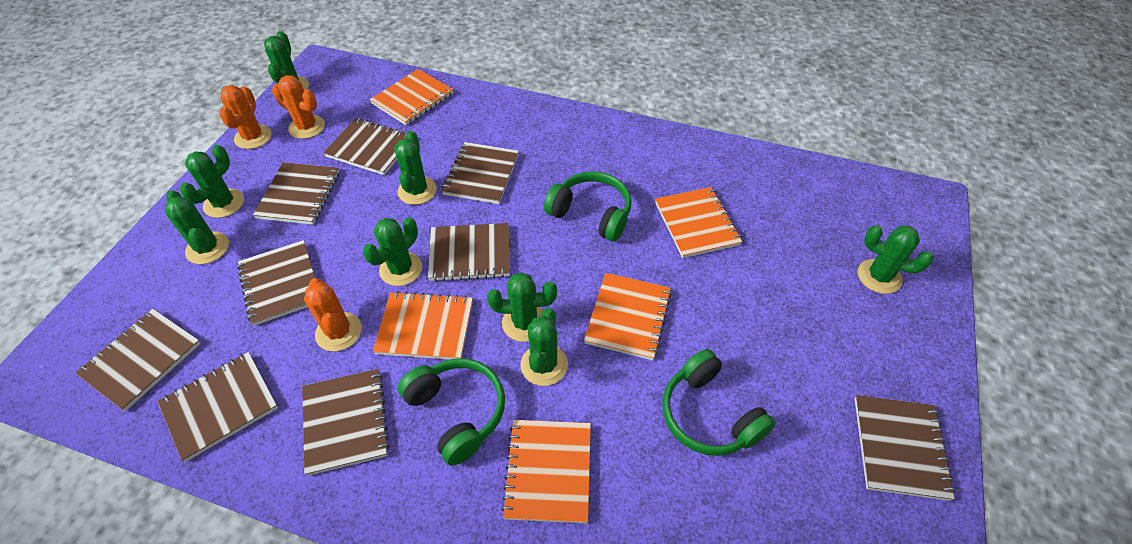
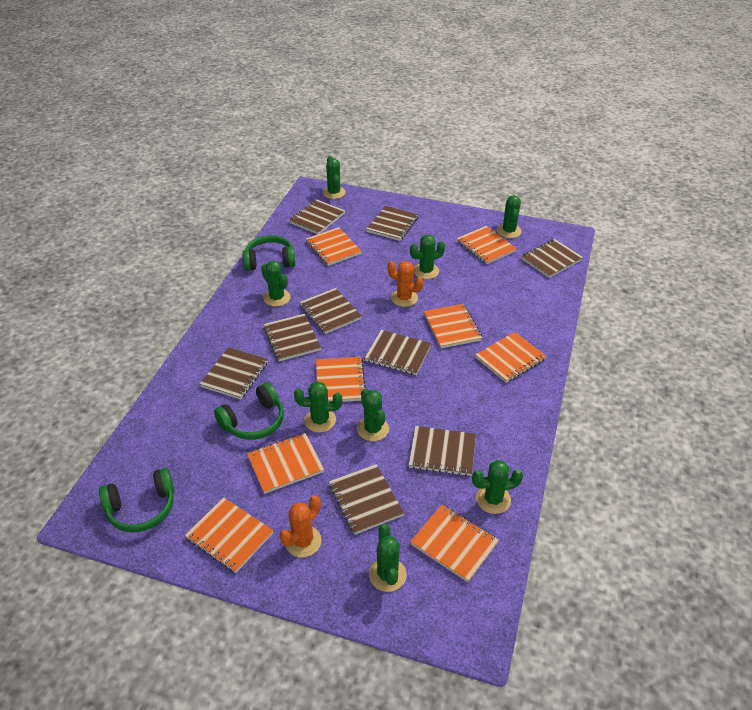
orange cactus: 3 -> 2
orange notebook: 5 -> 8

